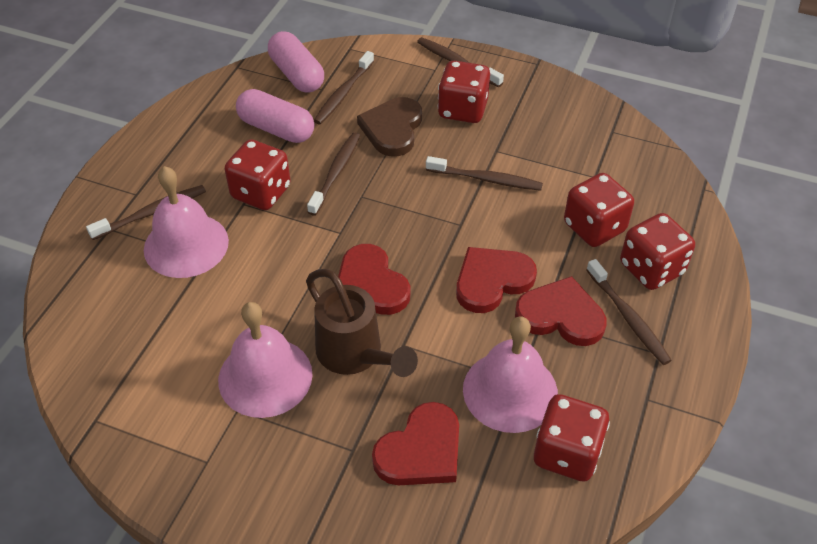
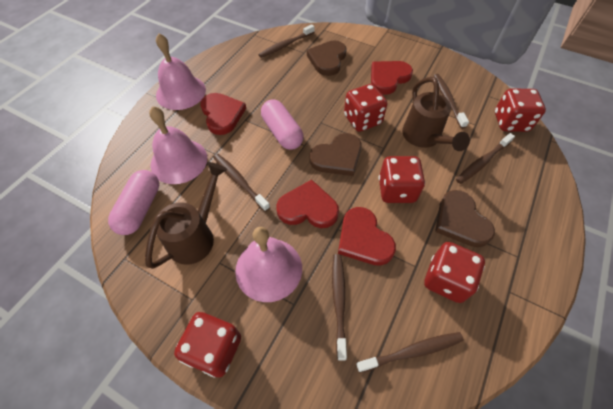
brown heart: 1 -> 3
brown watering can: 1 -> 2

